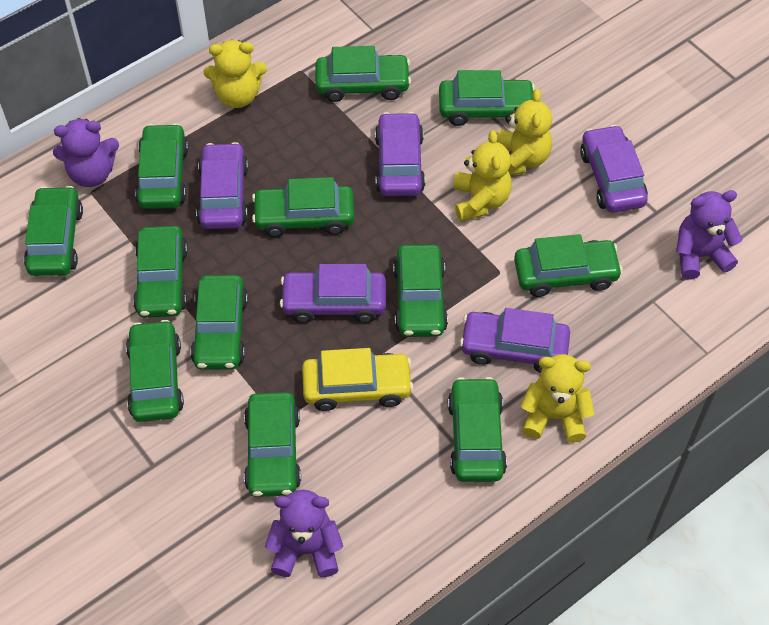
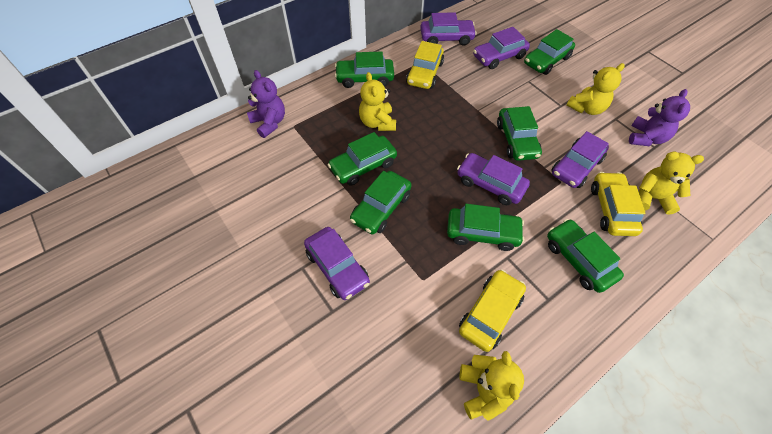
green car: 12 -> 7
purple teddy bear: 3 -> 2
yellow car: 1 -> 3

